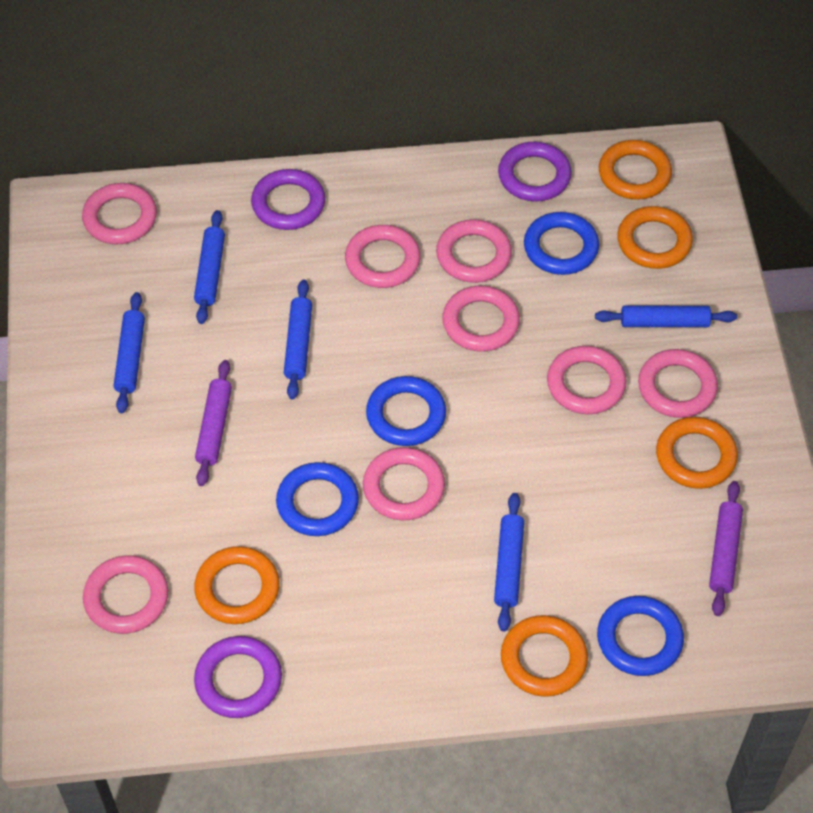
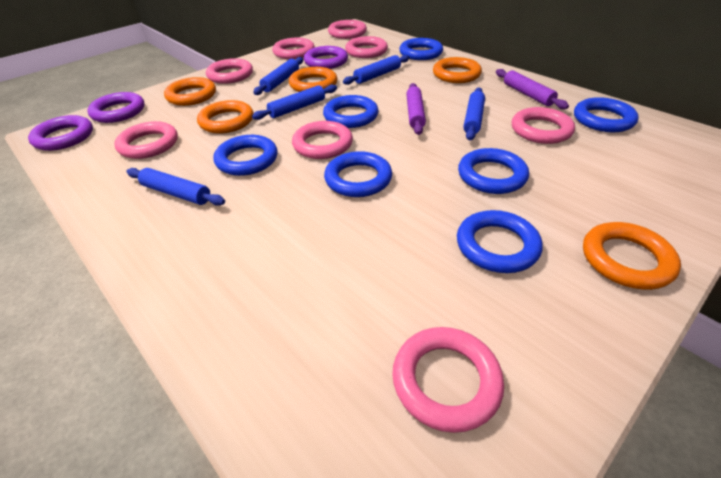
blue ring: 4 -> 7

